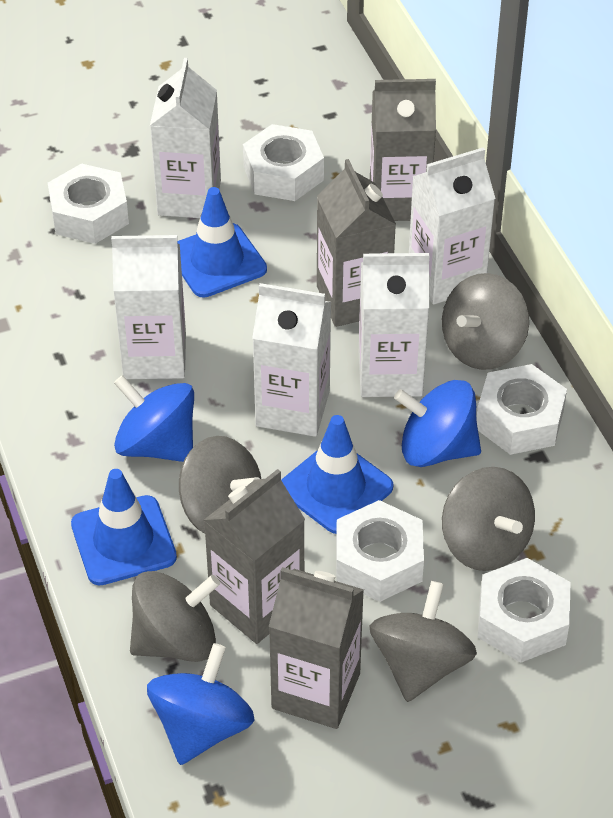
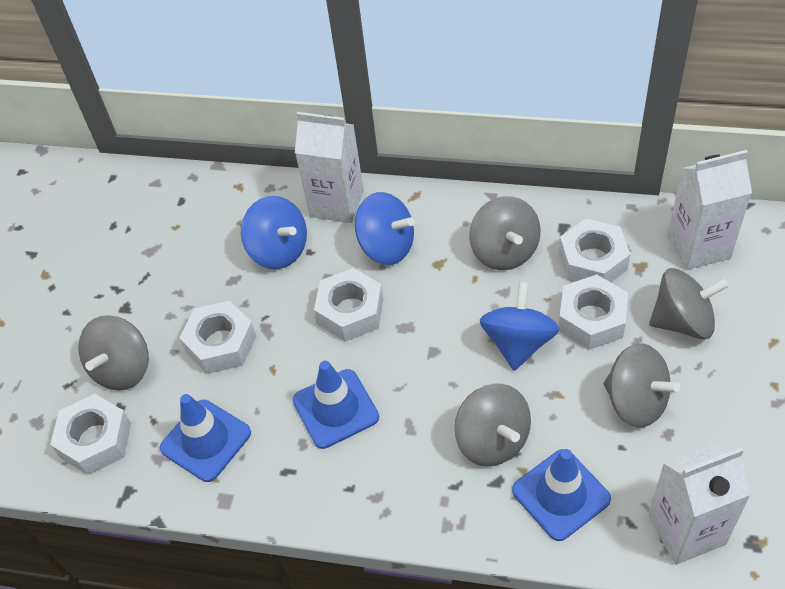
grey carton: 4 -> 0
white carton: 5 -> 3

